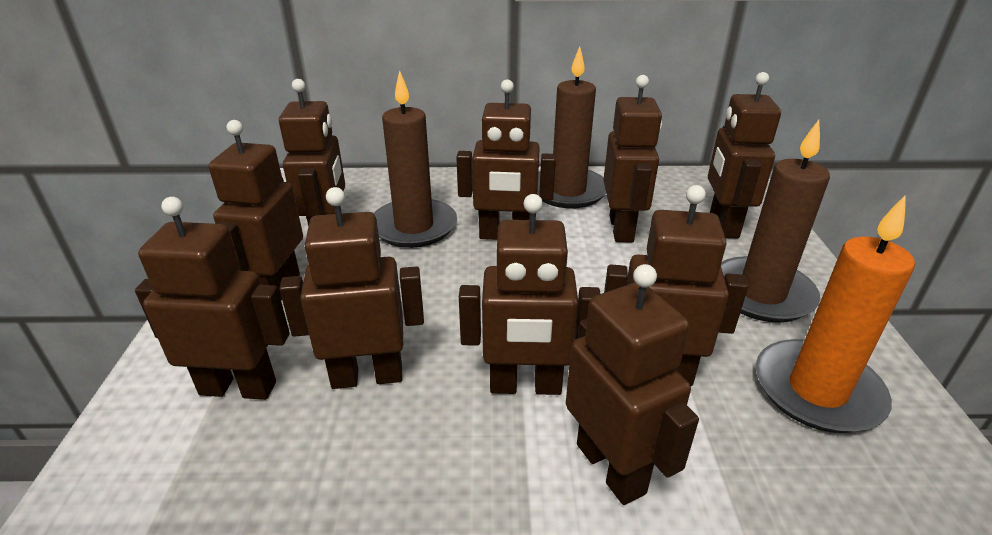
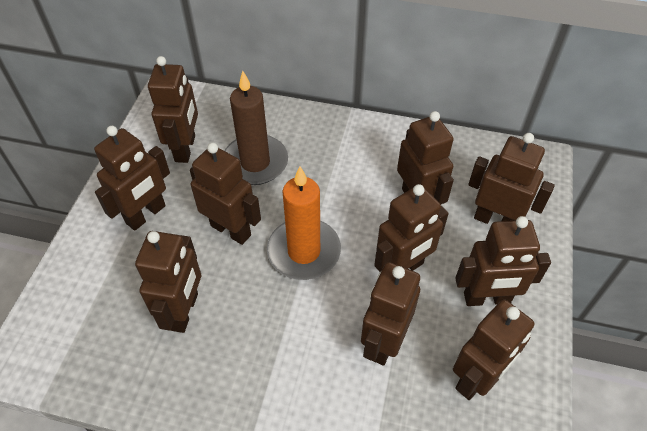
brown candle: 3 -> 1

